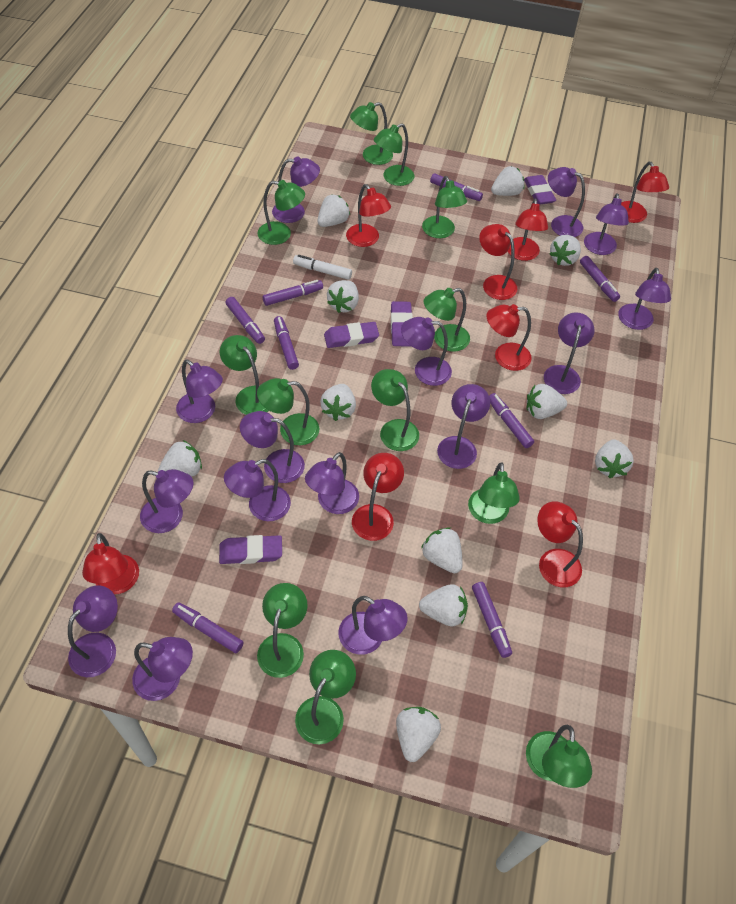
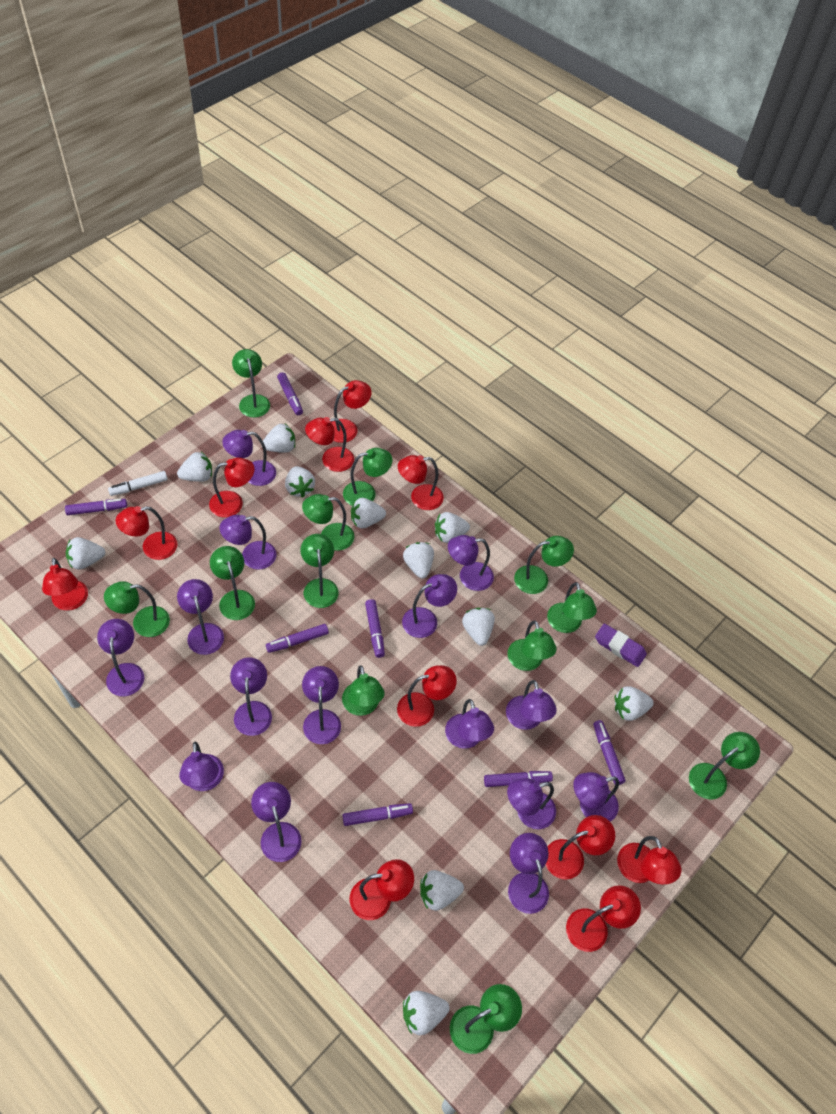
purple eraser: 4 -> 1
purple marker: 8 -> 7
red lamp: 8 -> 11

